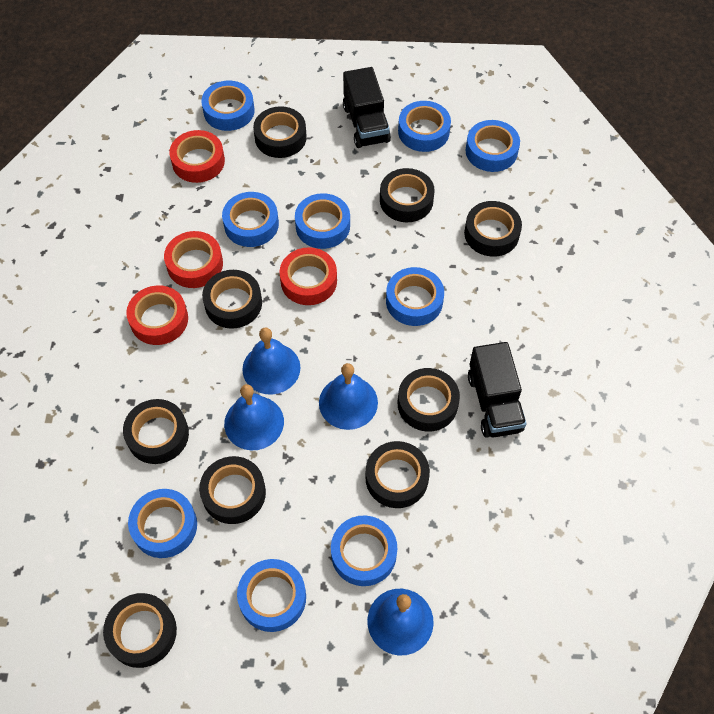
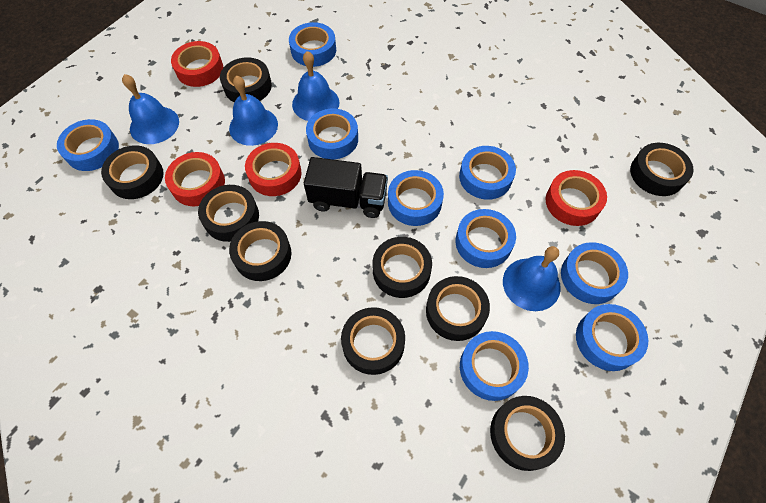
black truck: 2 -> 1

